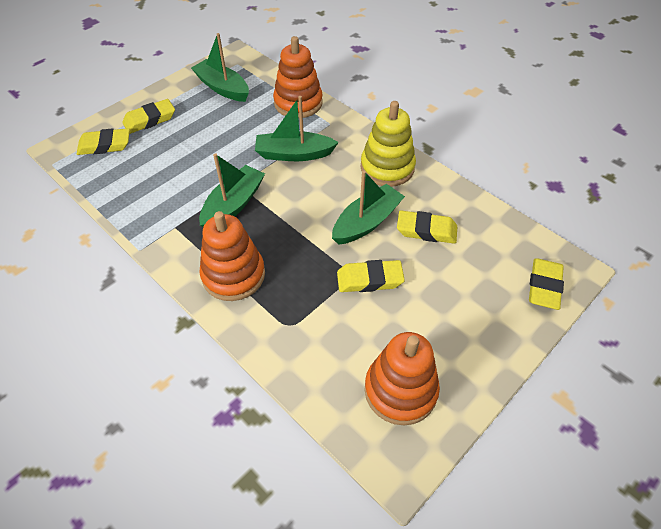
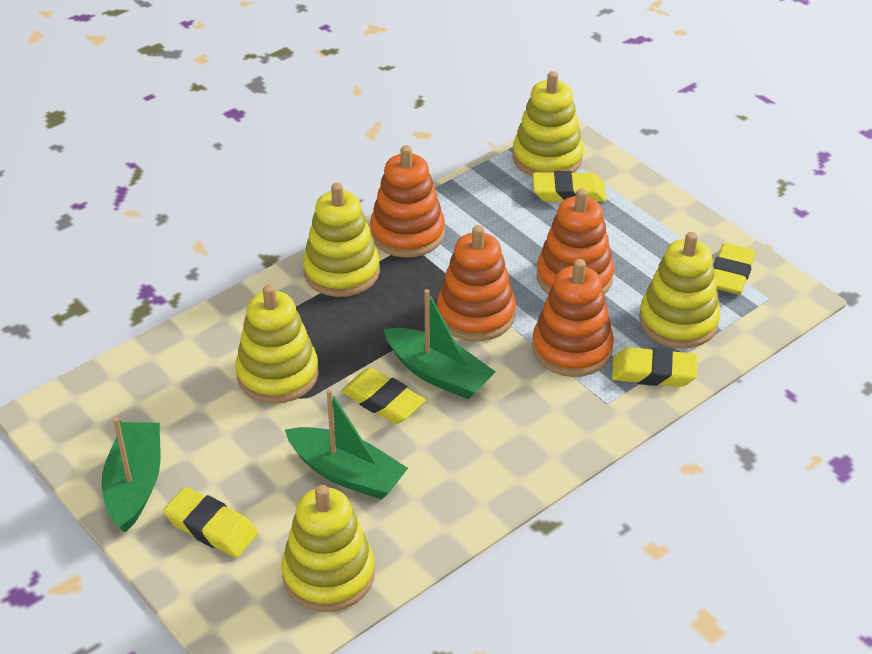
green boat: 4 -> 3
orange stacking toy: 3 -> 4
yellow stacking toy: 1 -> 5

